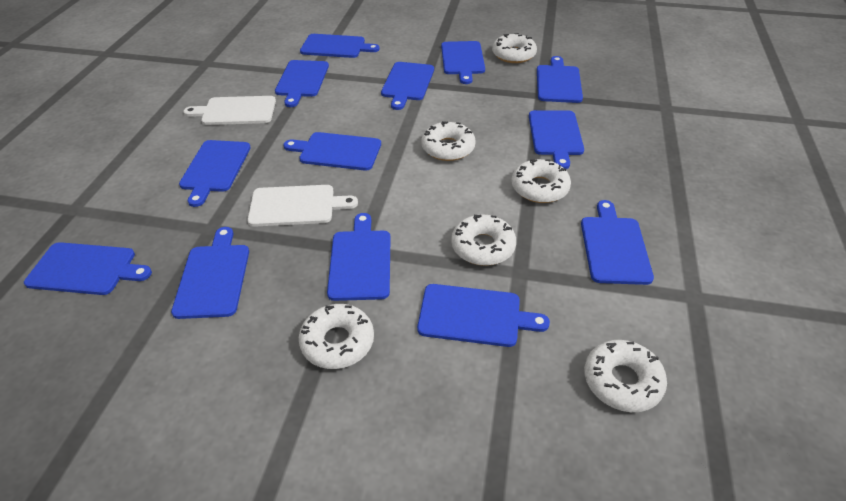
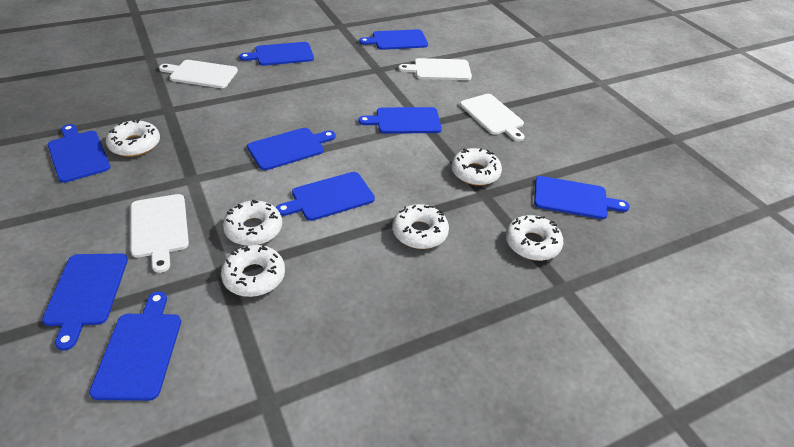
blue cutting board: 13 -> 9
white cutting board: 2 -> 4

